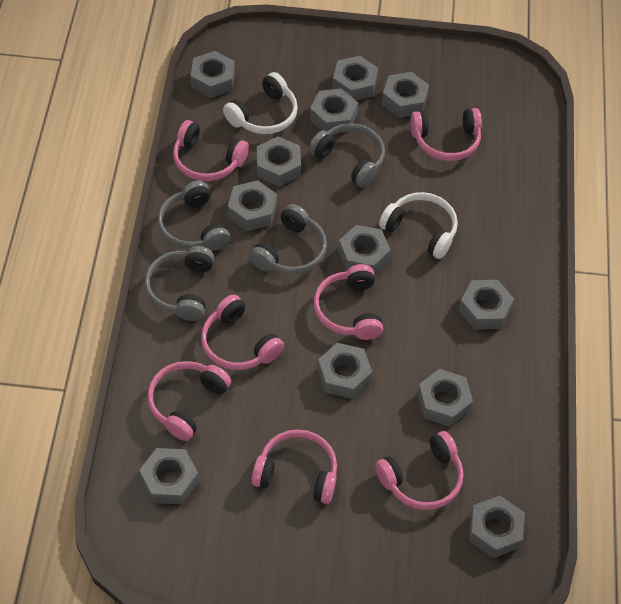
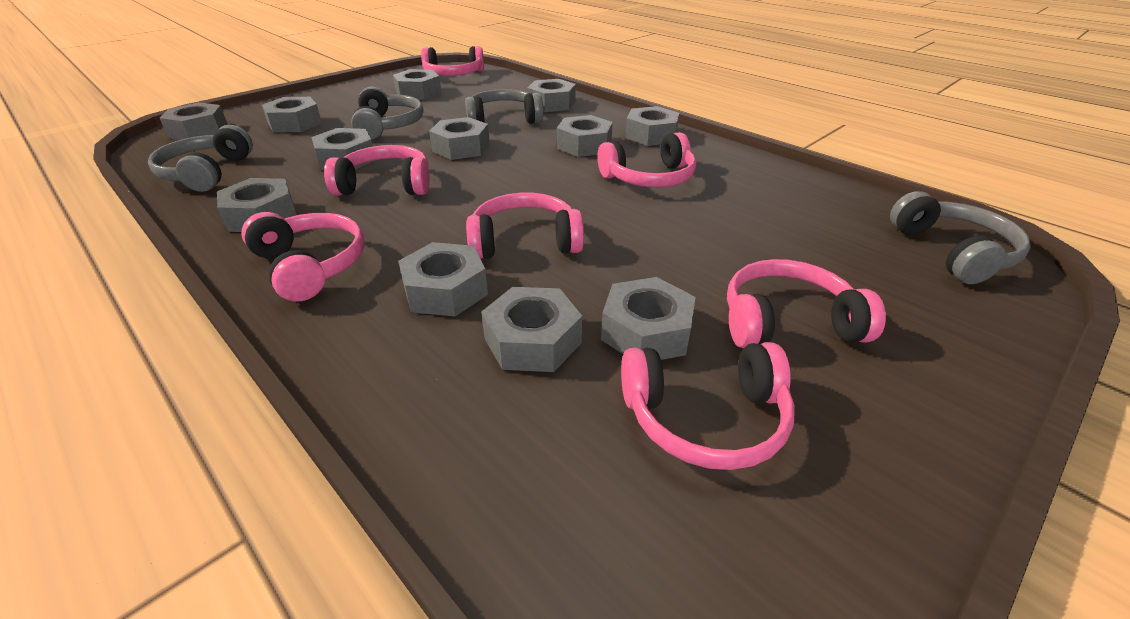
white headphones: 2 -> 0

